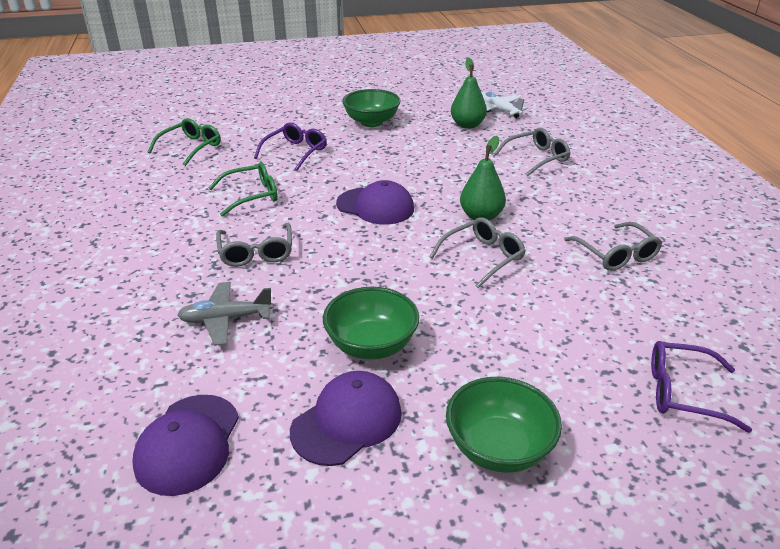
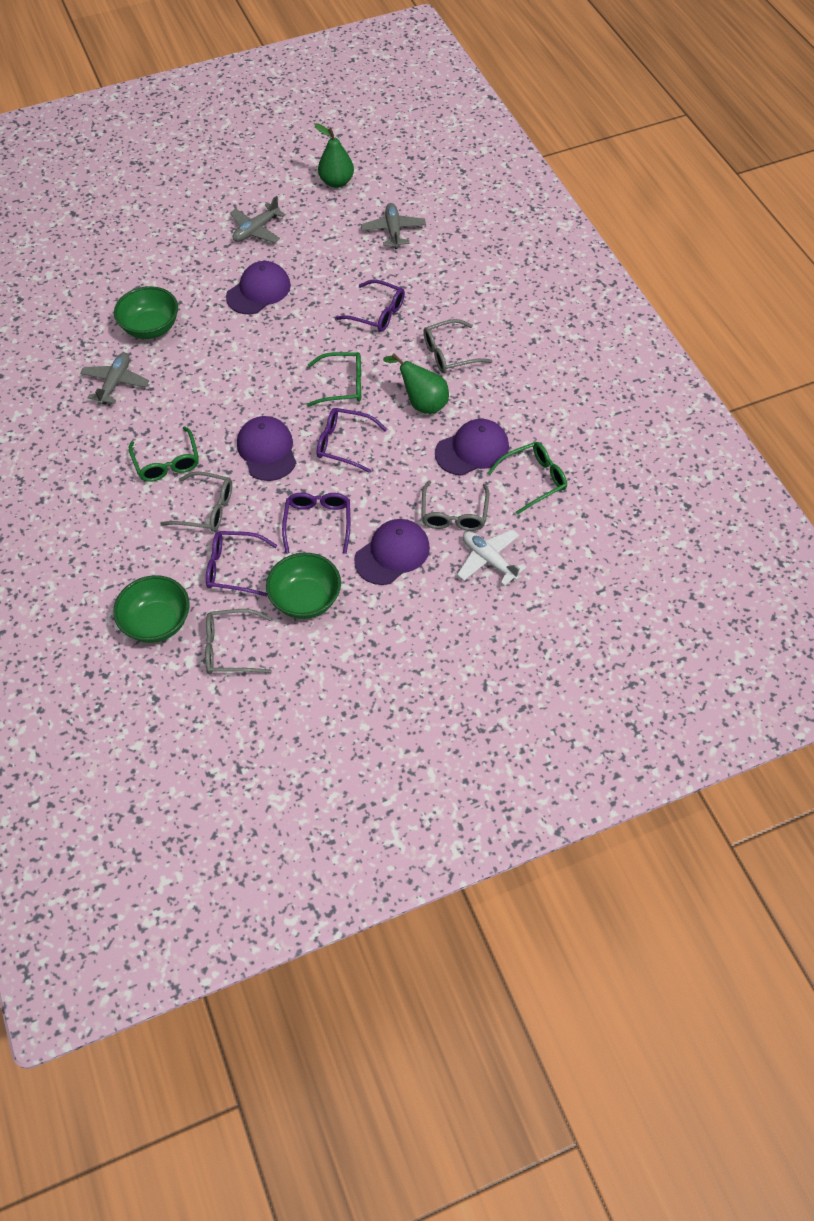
green glasses: 2 -> 3
grey plane: 1 -> 3
purple cap: 3 -> 4
purple glasses: 2 -> 4

